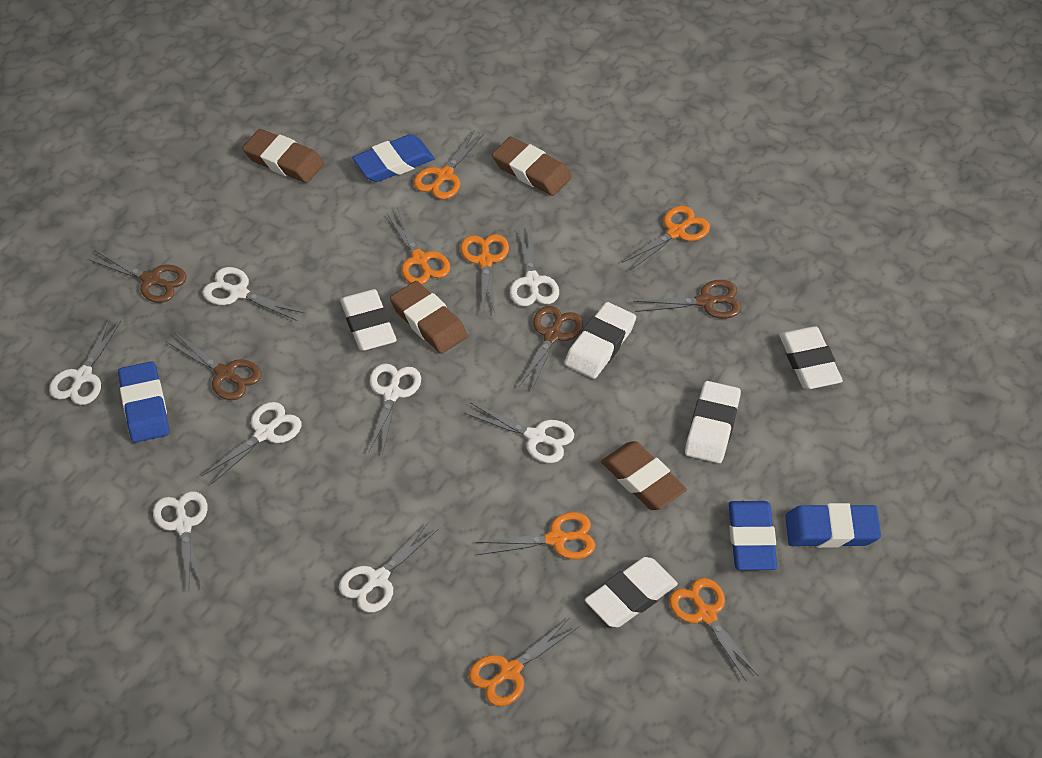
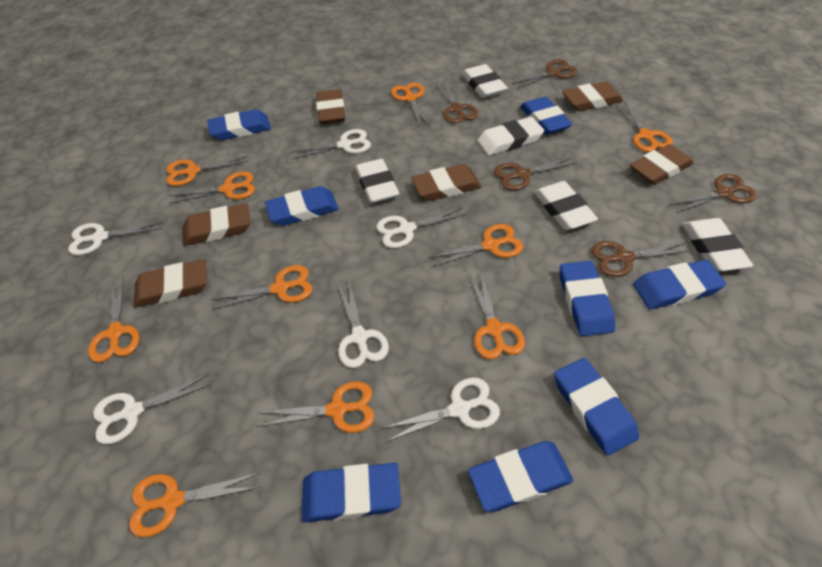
blue eraser: 4 -> 8
brown eraser: 4 -> 6
brown scissors: 4 -> 5
orange scissors: 7 -> 10
white scissors: 8 -> 6

